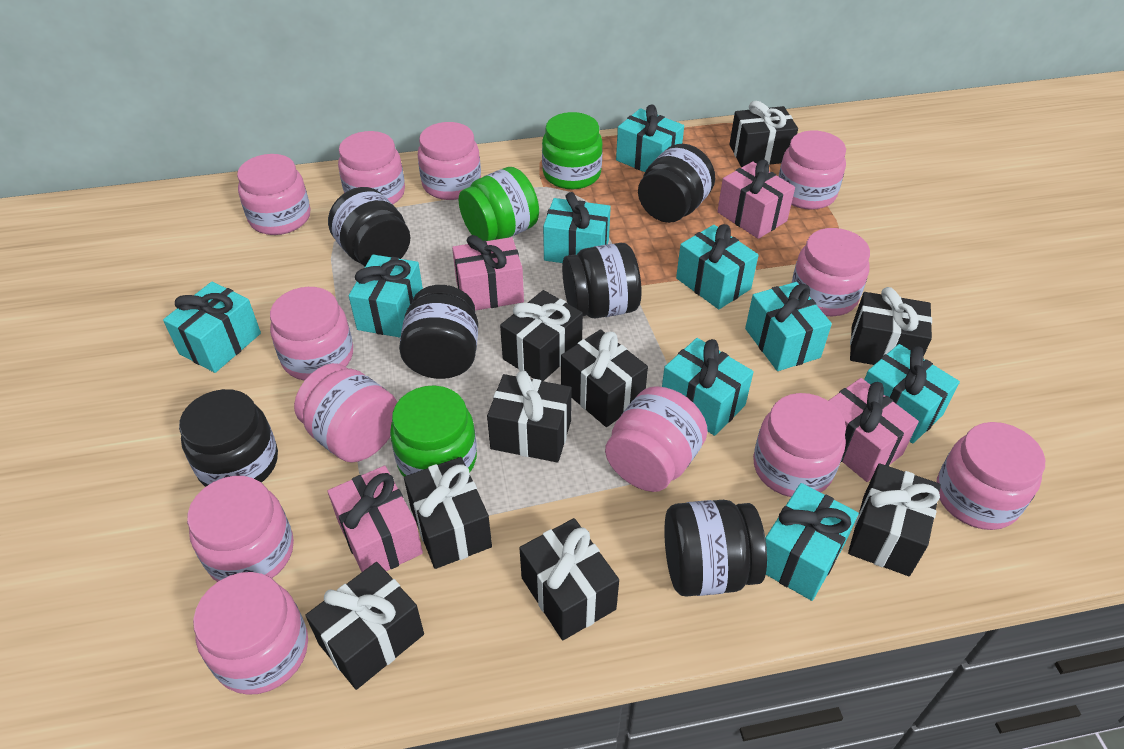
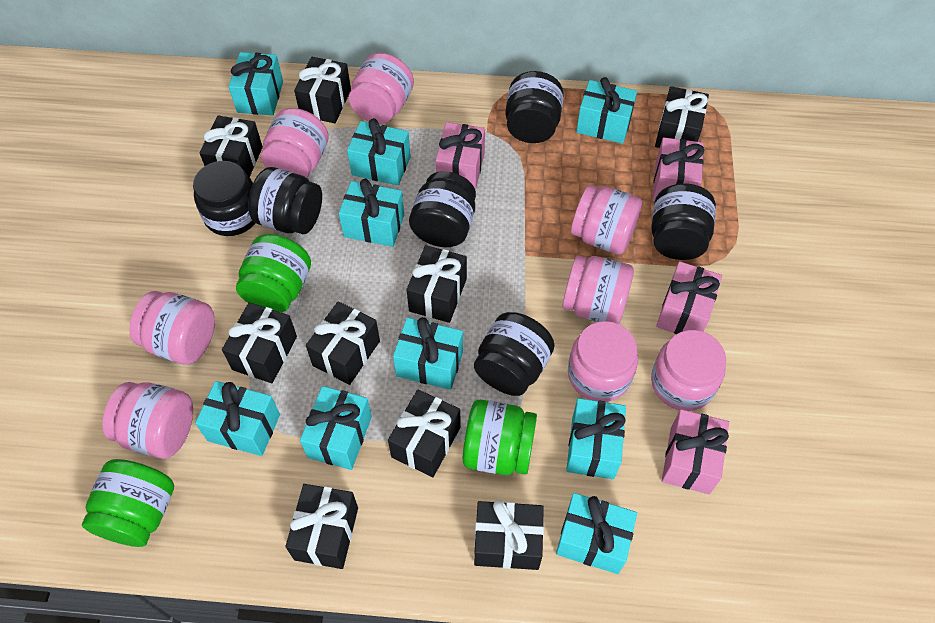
pink jar: 12 -> 8

